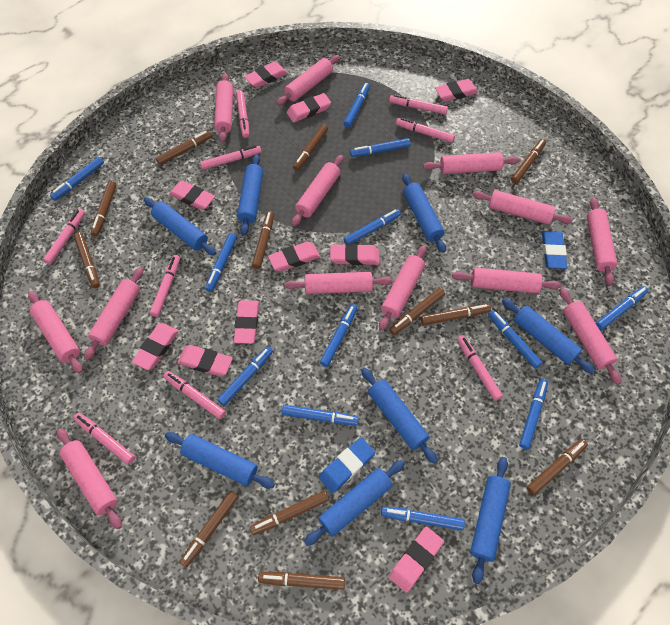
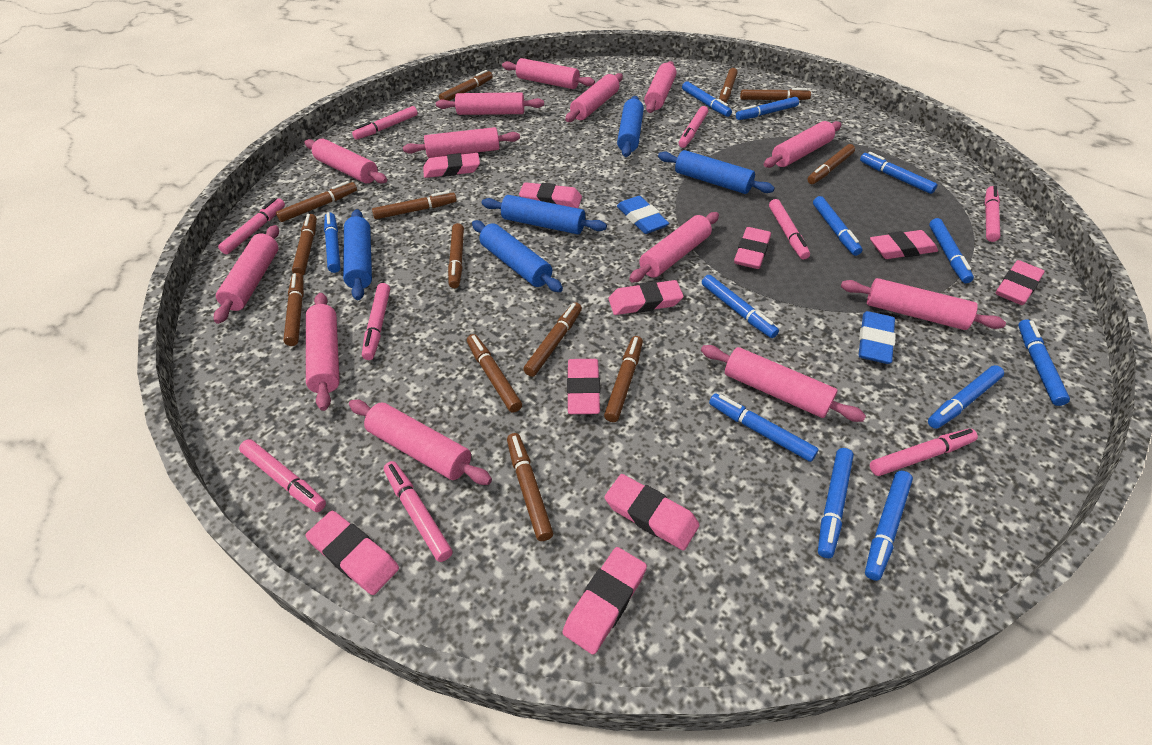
blue rolling pin: 8 -> 5
brown marker: 12 -> 13

